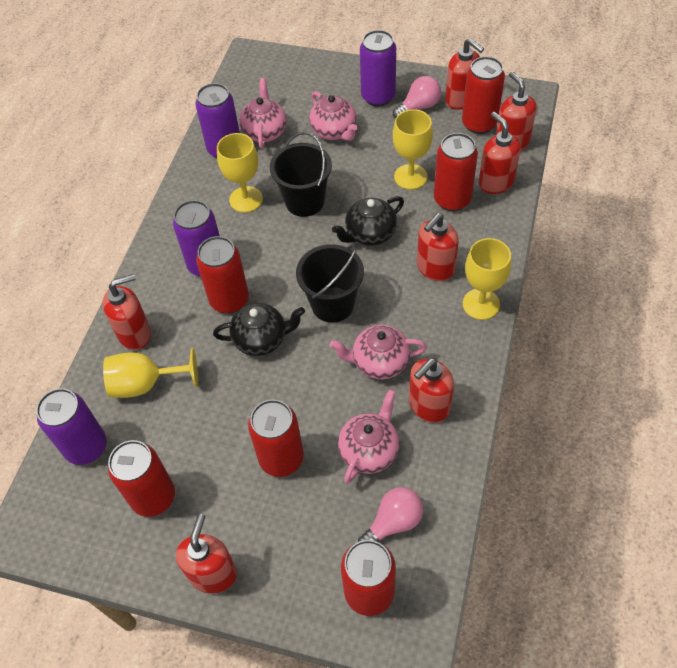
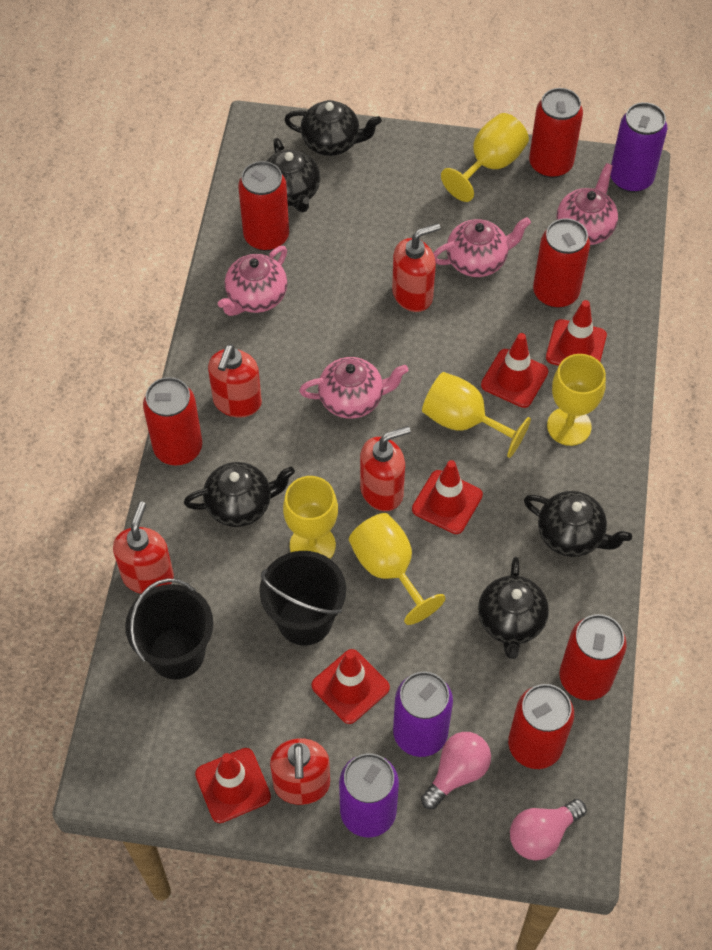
black teapot: 2 -> 5
purple can: 4 -> 3
red soap dispenser: 7 -> 5
red traffic cone: 0 -> 5
yellow goblet: 4 -> 5

